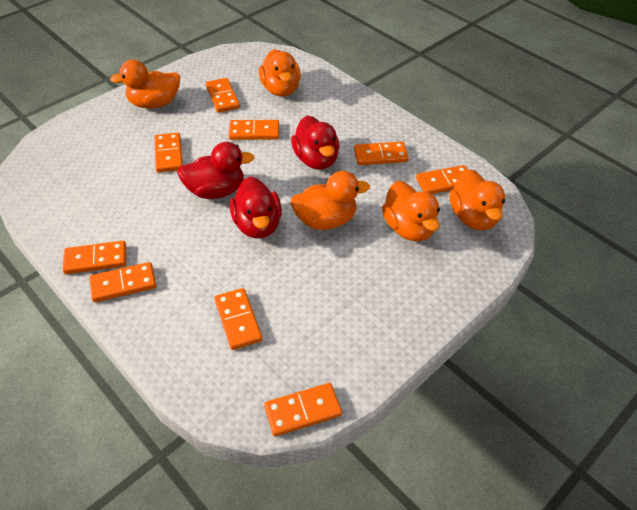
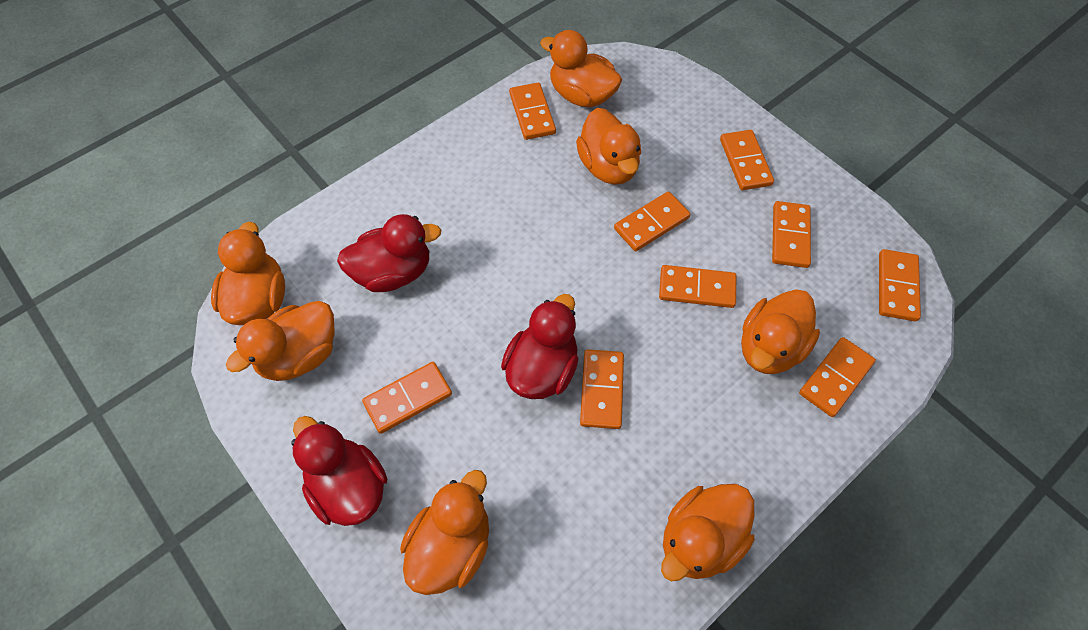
orange duck: 5 -> 7

